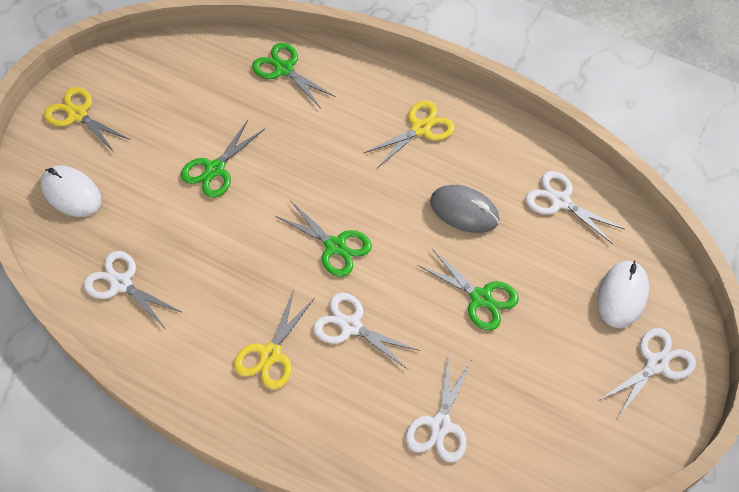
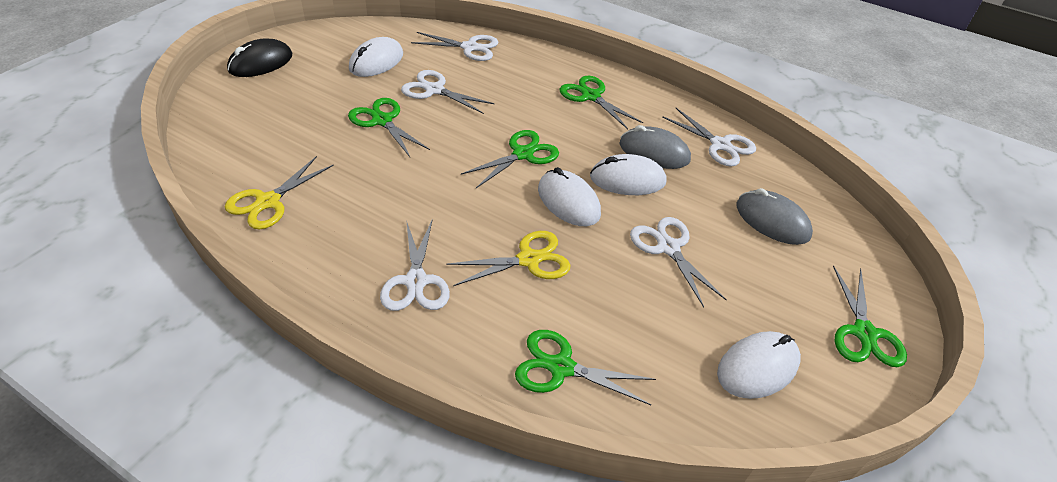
black mouse: 0 -> 1
green scissors: 4 -> 5
grey mouse: 1 -> 2
white mouse: 2 -> 4
yellow scissors: 3 -> 2

